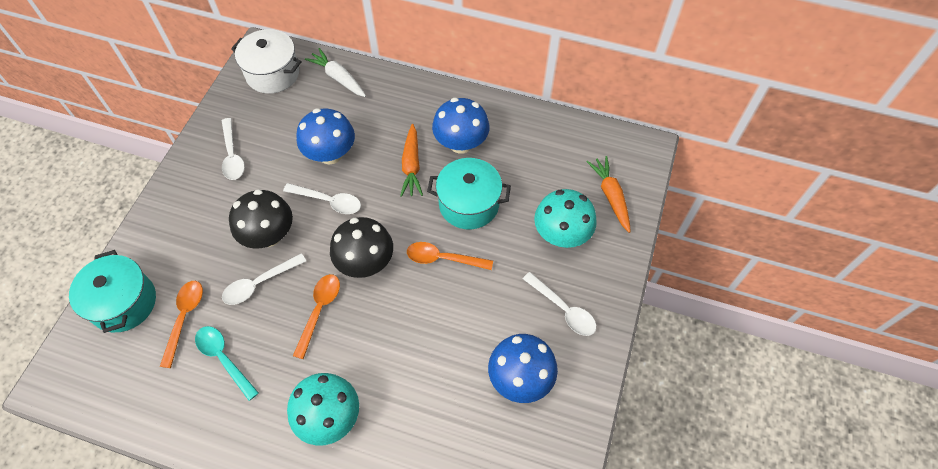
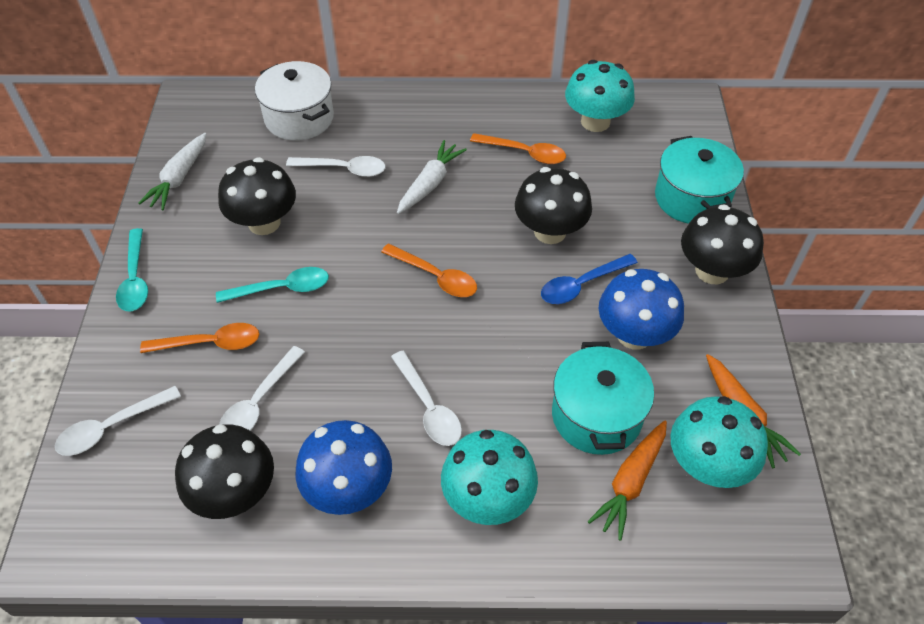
black mushroom: 2 -> 4
blue mushroom: 3 -> 2
blue spoon: 0 -> 1
turquoise mushroom: 2 -> 3
turquoise spoon: 1 -> 2
white carrot: 1 -> 2

